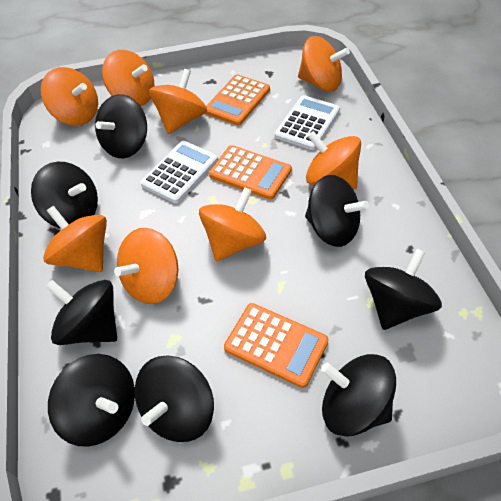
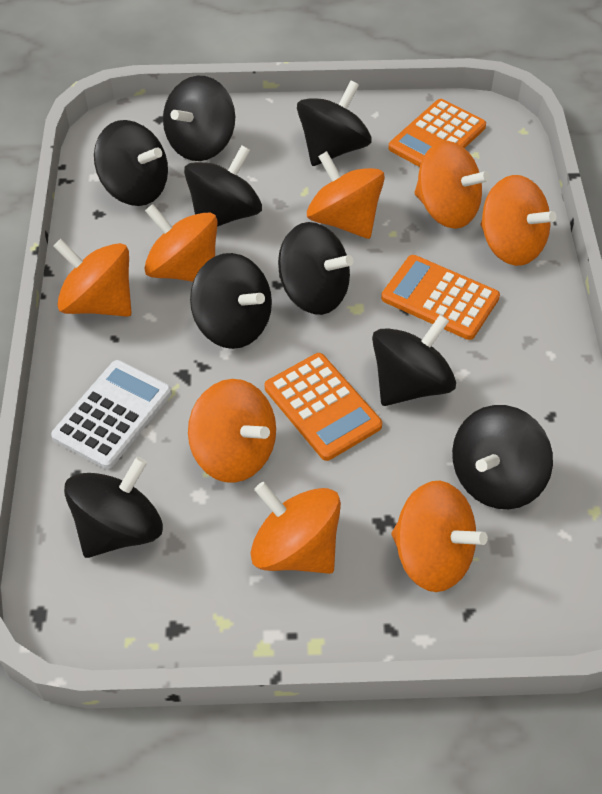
black spinning top: 8 -> 9
white calculator: 2 -> 1

